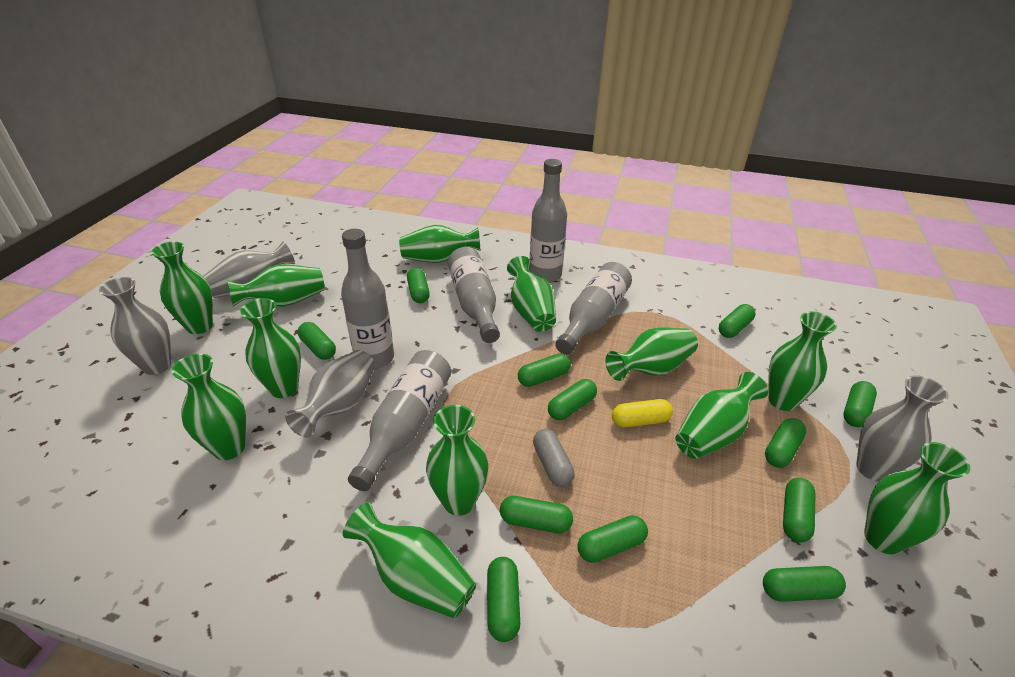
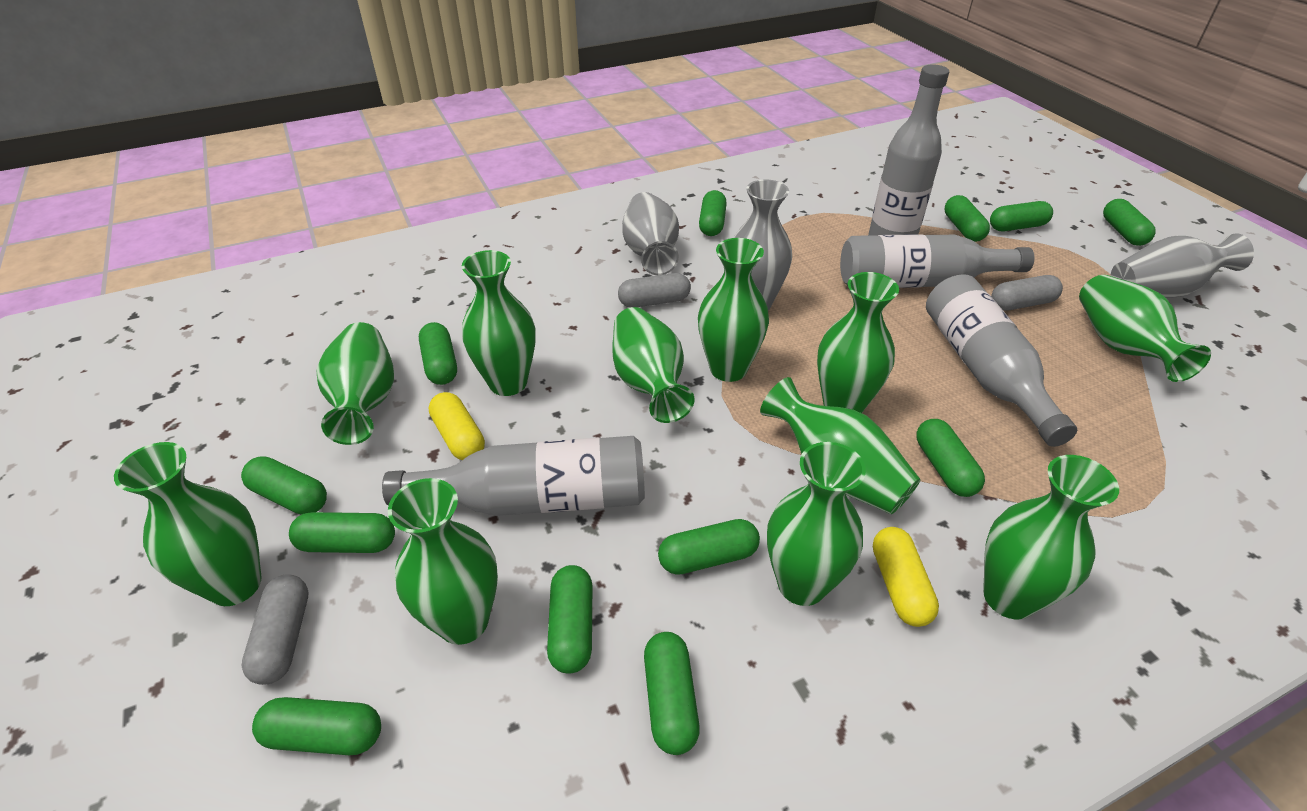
green vase: 12 -> 11
grey bottle: 5 -> 4
grey capsule: 1 -> 3
grey vase: 4 -> 3
yellow capsule: 1 -> 2

